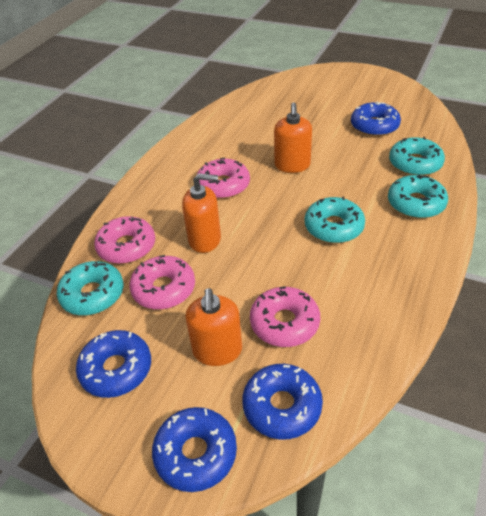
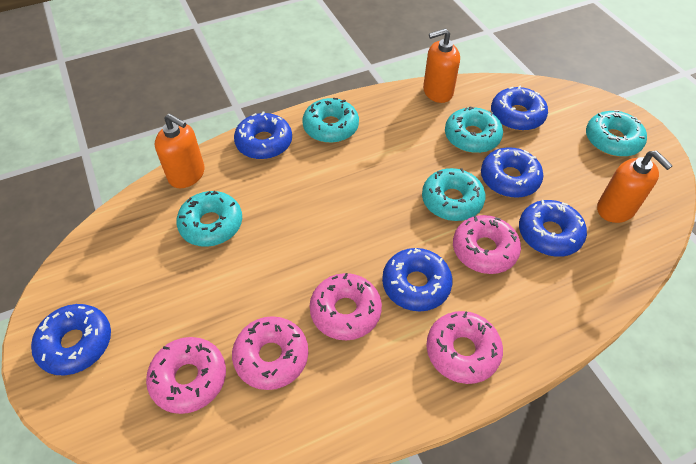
blue donut: 4 -> 6
pink donut: 4 -> 5
turquoise donut: 4 -> 5

